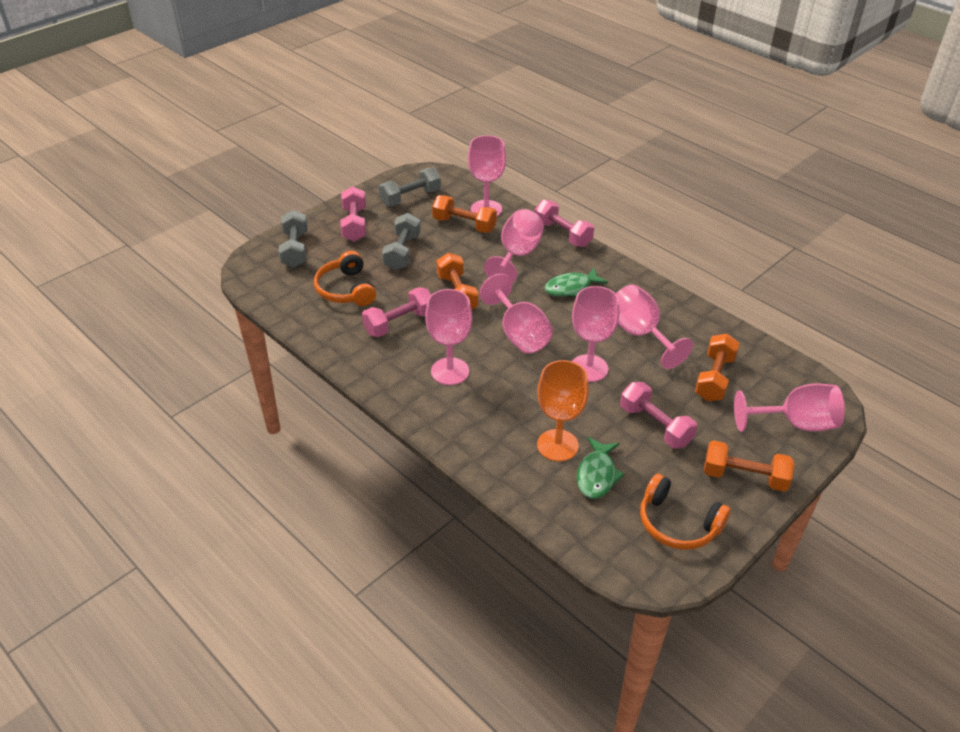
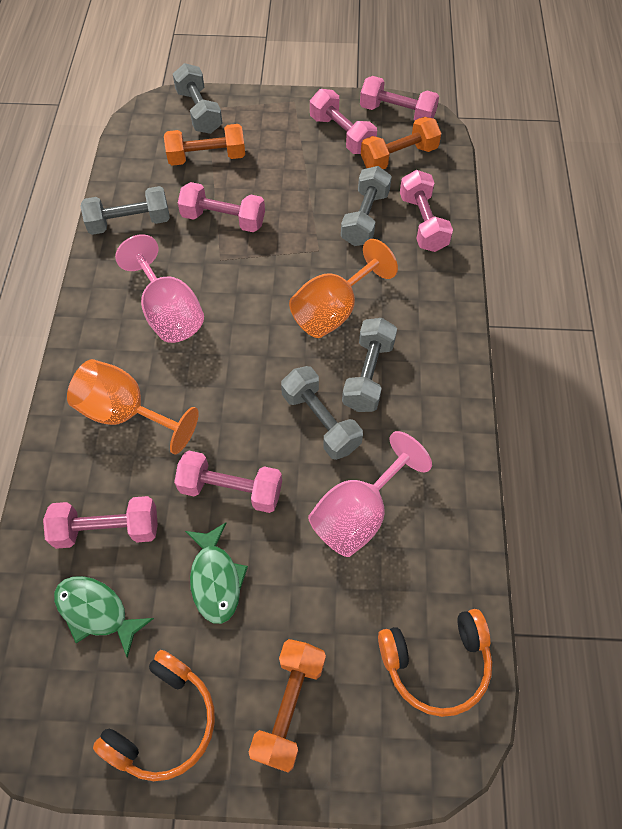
grey dumbbell: 3 -> 5
orange dumbbell: 4 -> 3
orange goblet: 1 -> 2
pink dumbbell: 4 -> 6
pink goblet: 7 -> 2

